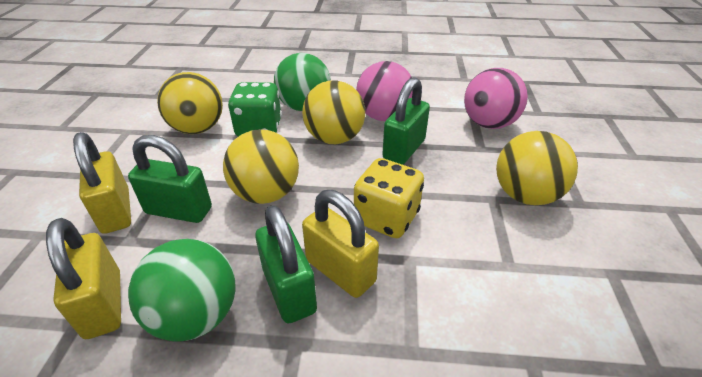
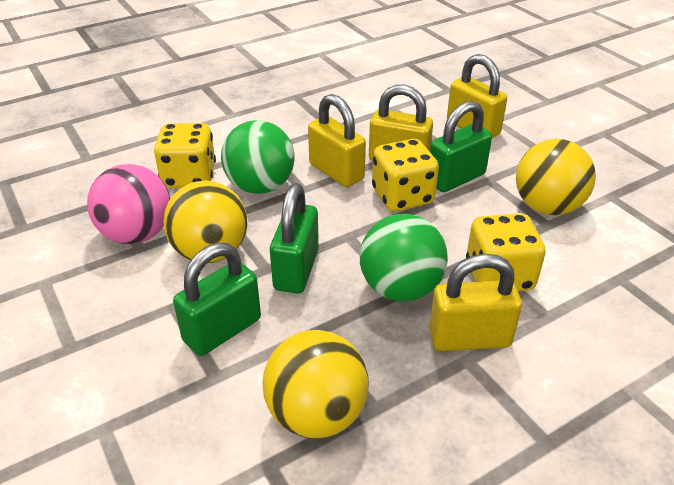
green dice: 1 -> 0
pink ball: 2 -> 1
yellow ball: 4 -> 3
yellow dice: 1 -> 3
yellow padlock: 3 -> 4

